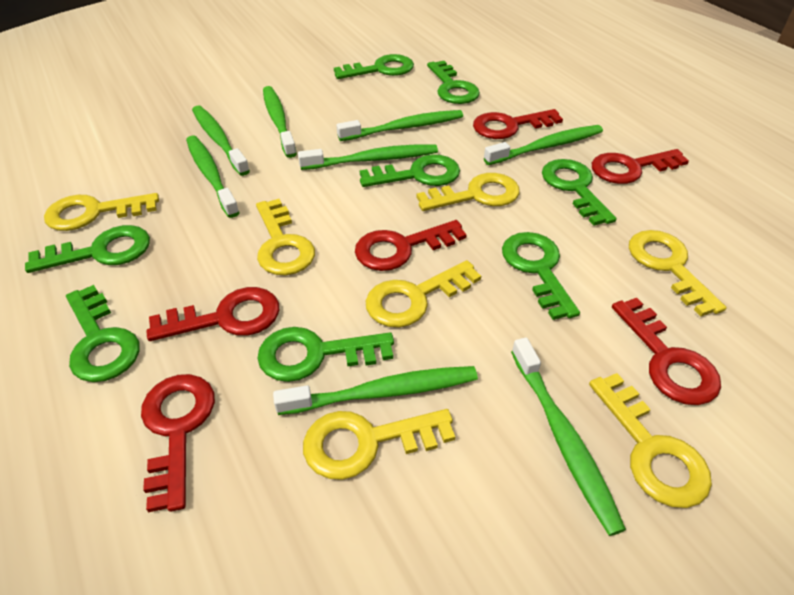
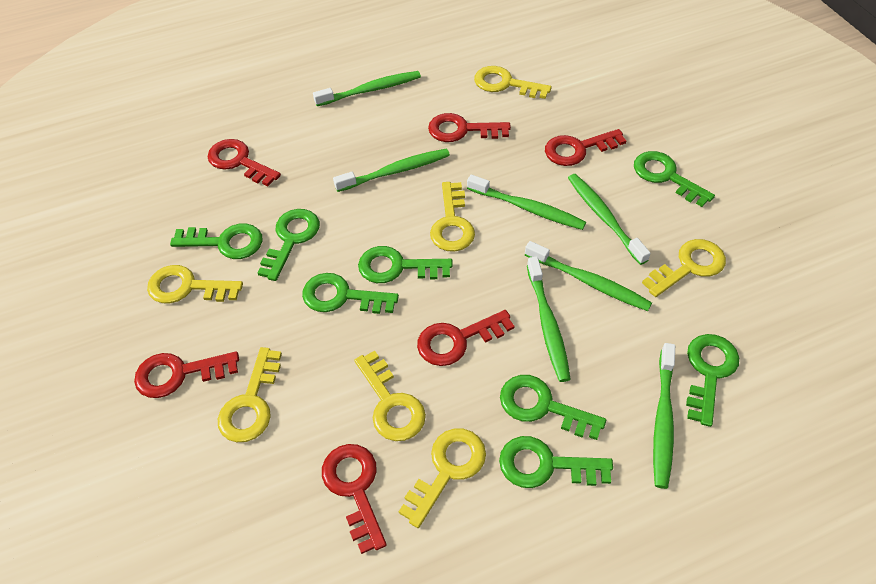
green toothbrush: 8 -> 7

